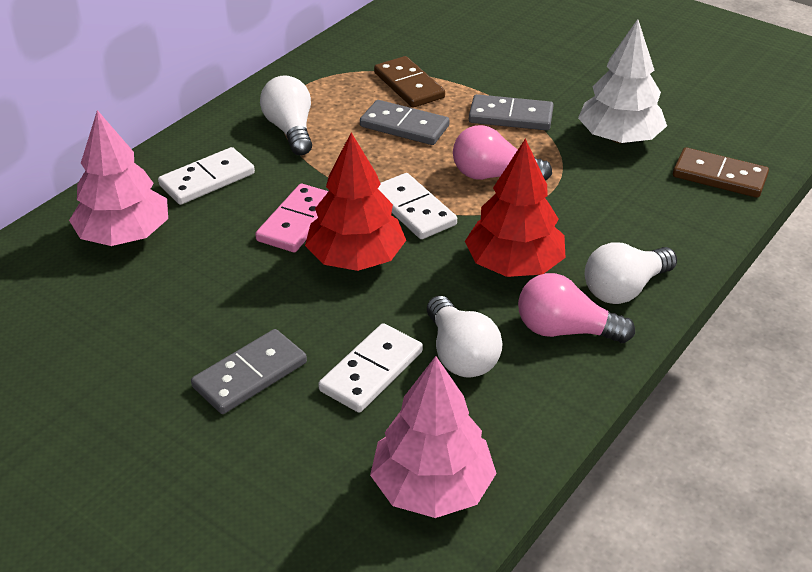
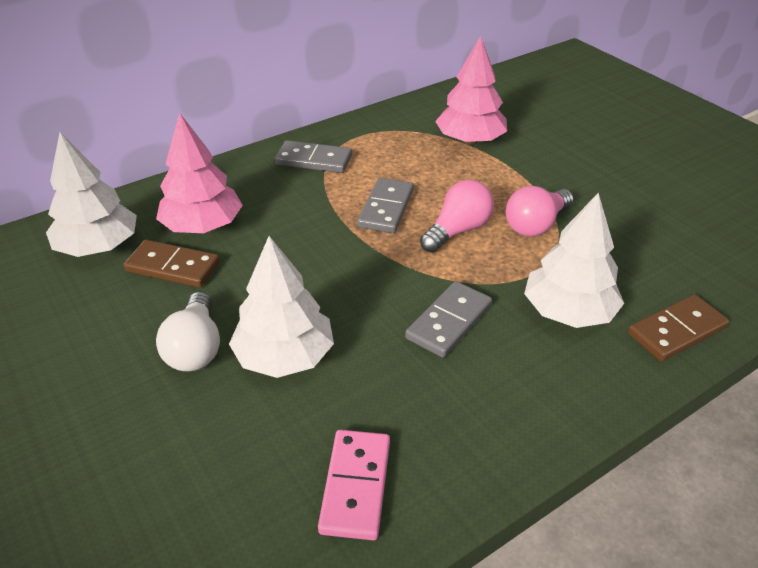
red tree: 2 -> 0
white domino: 3 -> 0
white light bulb: 3 -> 1
white tree: 1 -> 3

